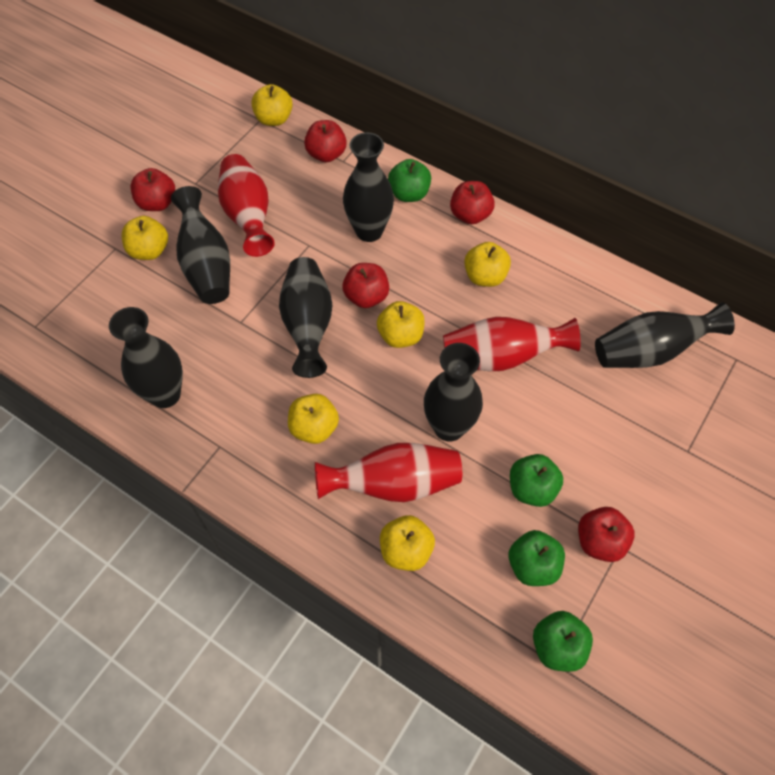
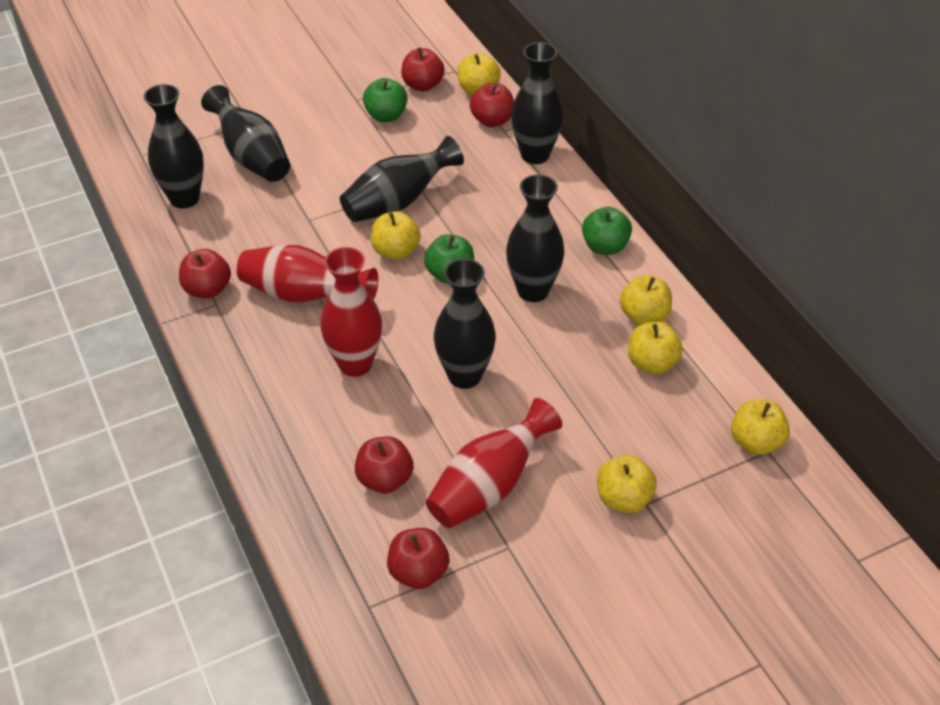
green apple: 4 -> 3

